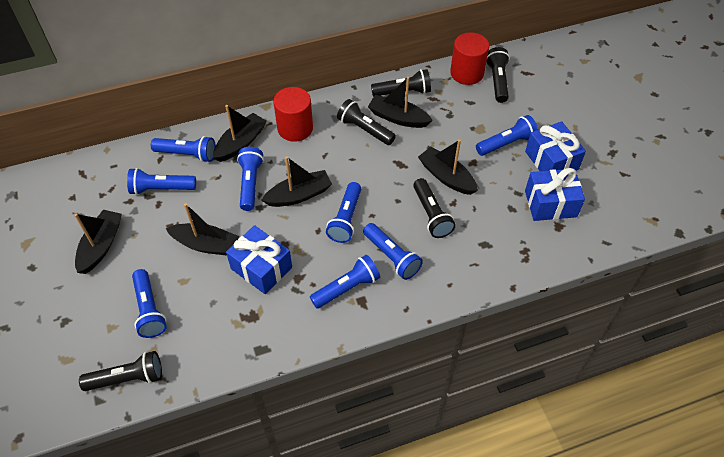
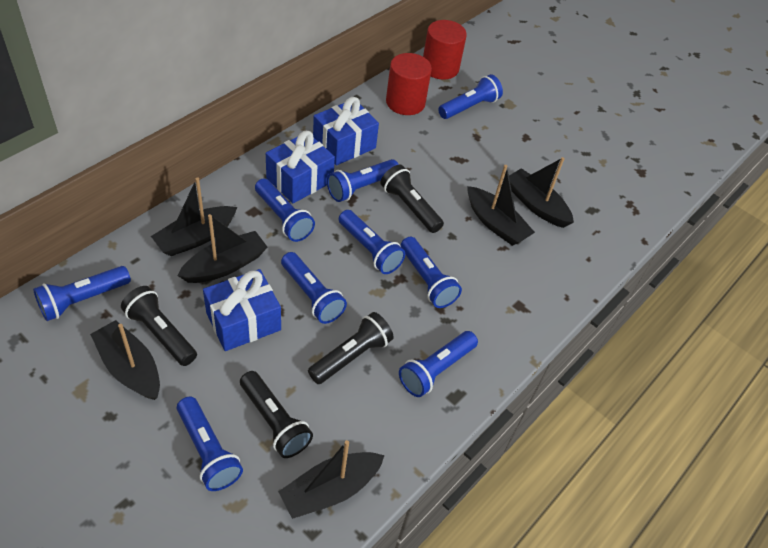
black flashlight: 5 -> 4
blue flashlight: 8 -> 9

